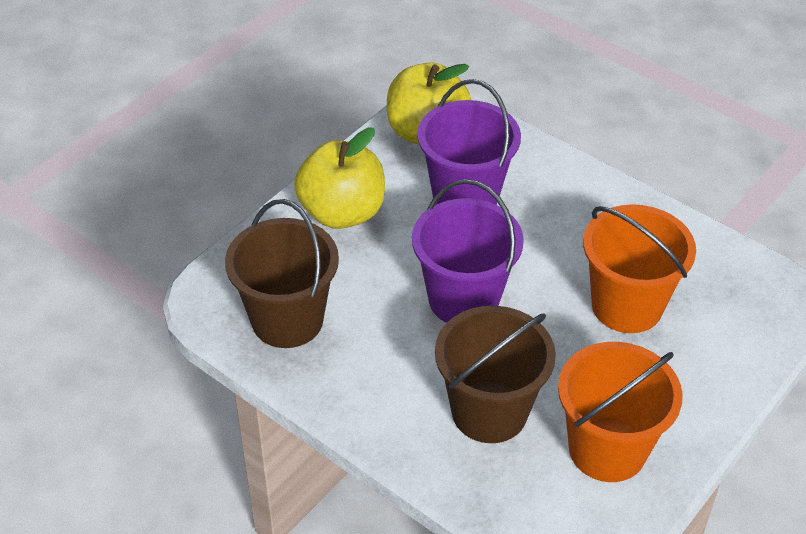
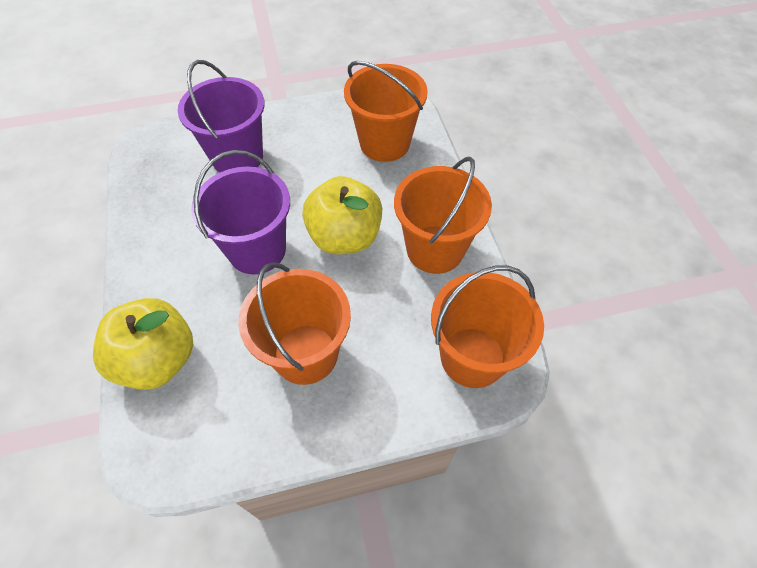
brown bucket: 2 -> 0
orange bucket: 2 -> 4

